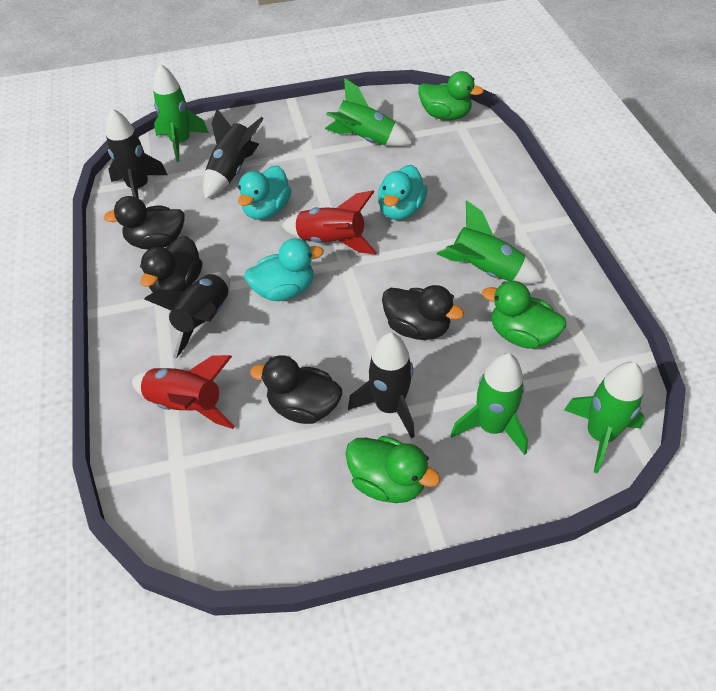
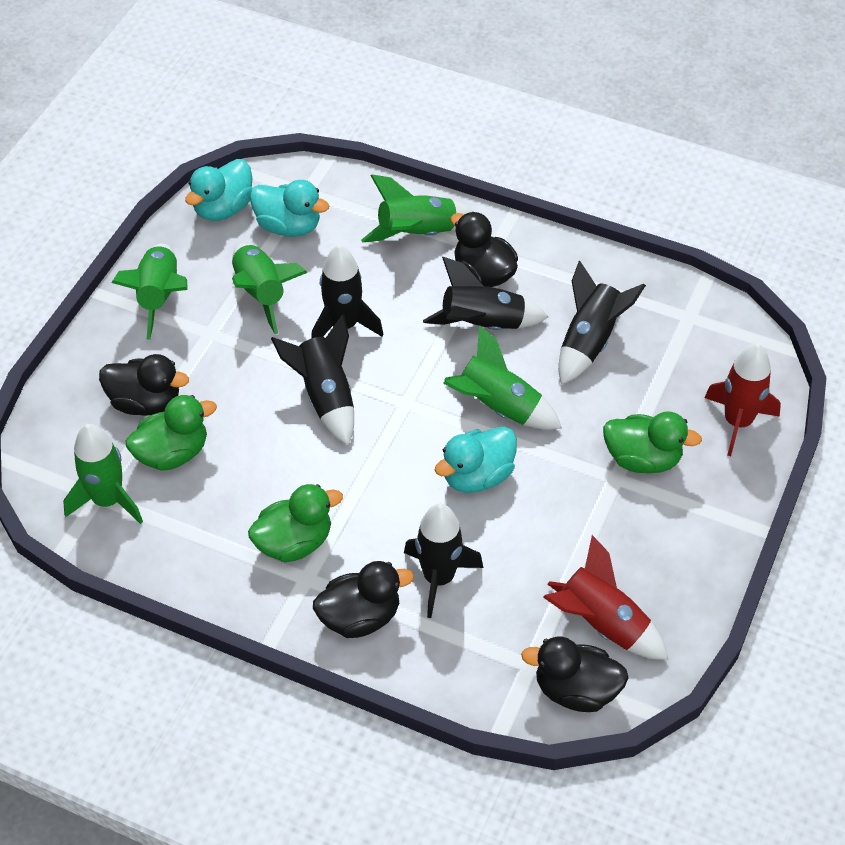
black rocket: 4 -> 5

